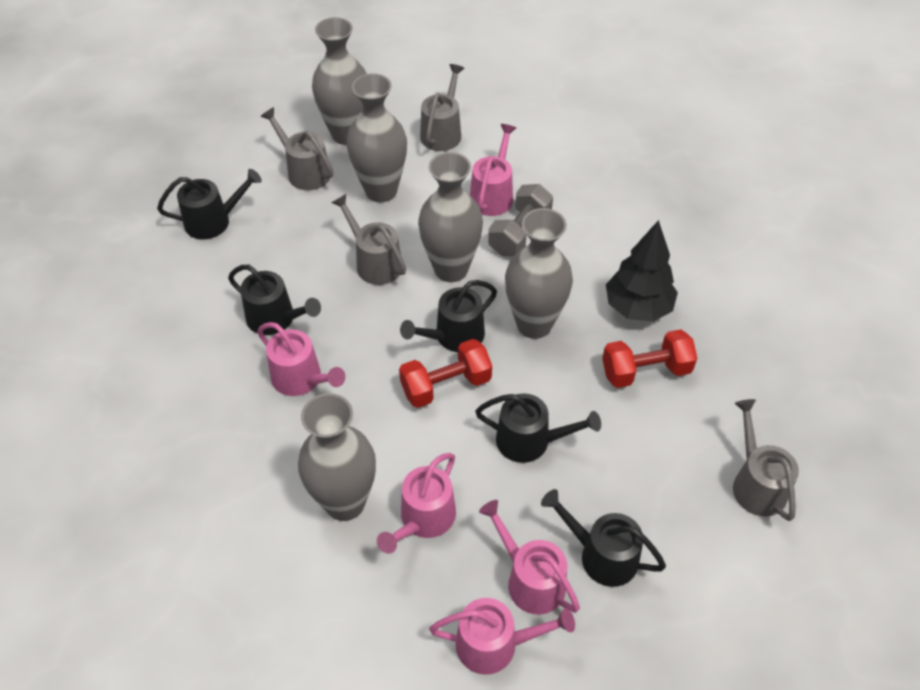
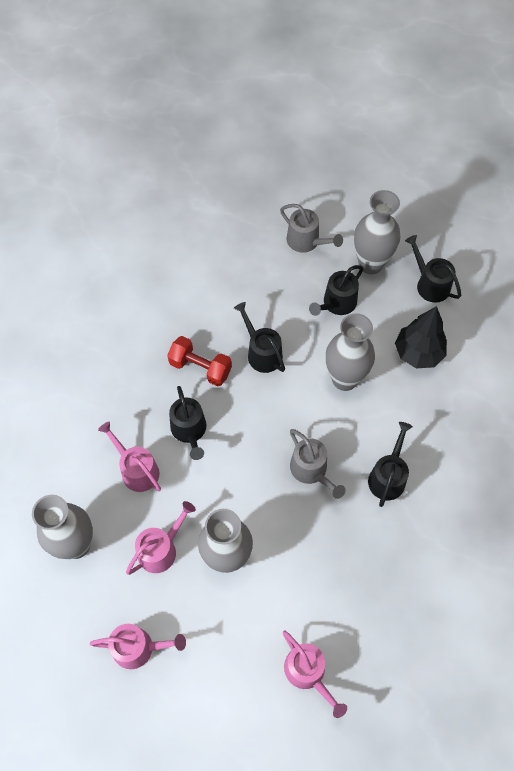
grey dumbbell: 1 -> 0
grey vase: 5 -> 4
grey watering can: 4 -> 2
pink watering can: 5 -> 4
red dumbbell: 2 -> 1

